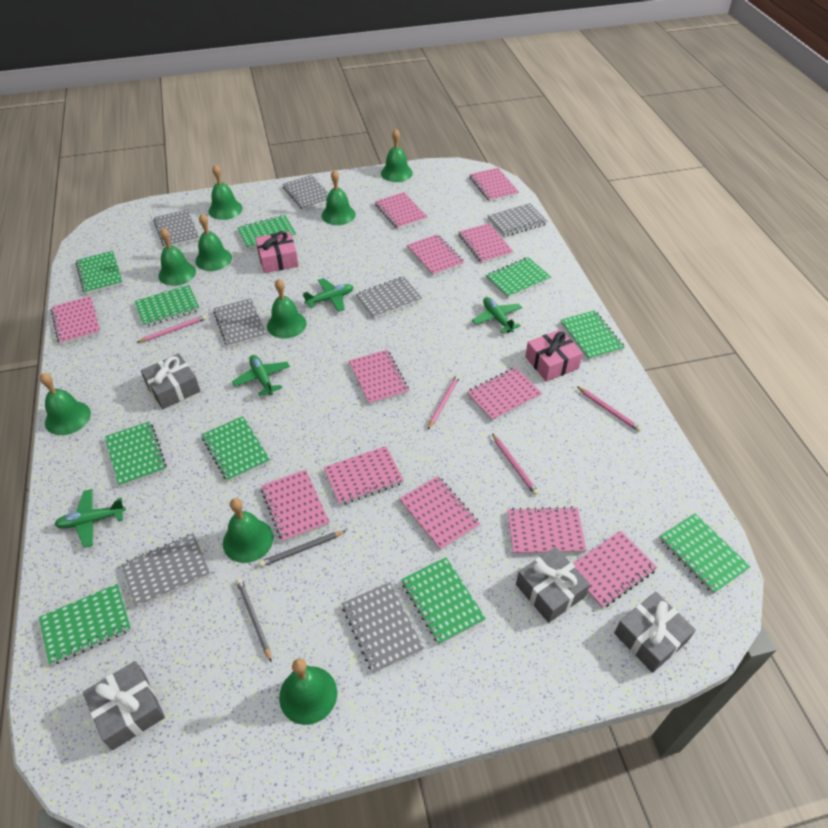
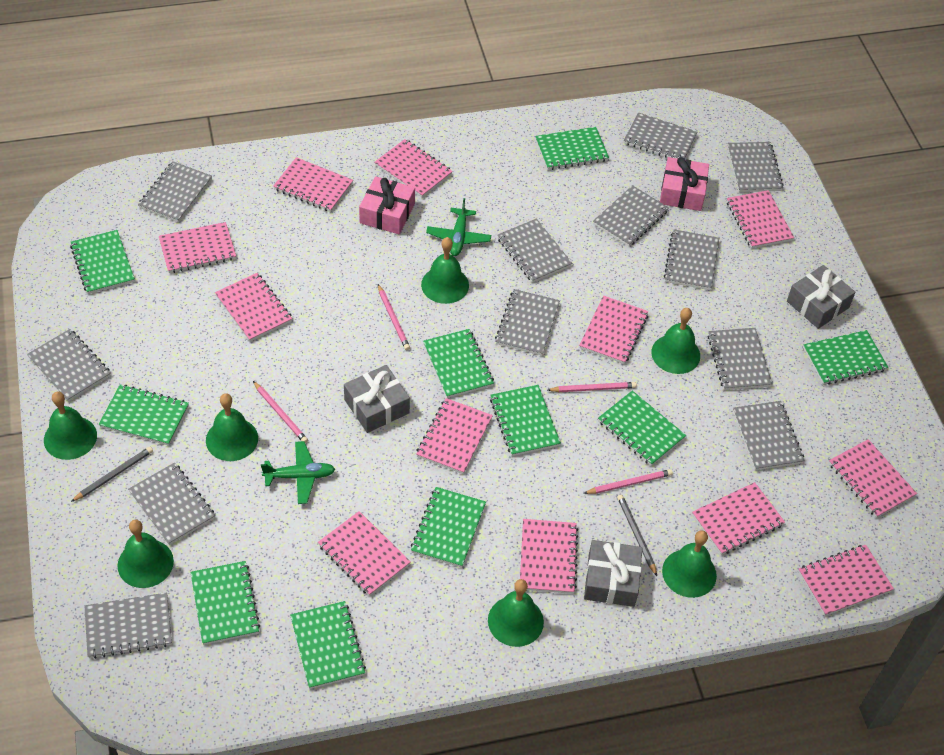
green bell: 9 -> 7
green plane: 4 -> 2
grey gift: 4 -> 3
grey notebook: 7 -> 12

